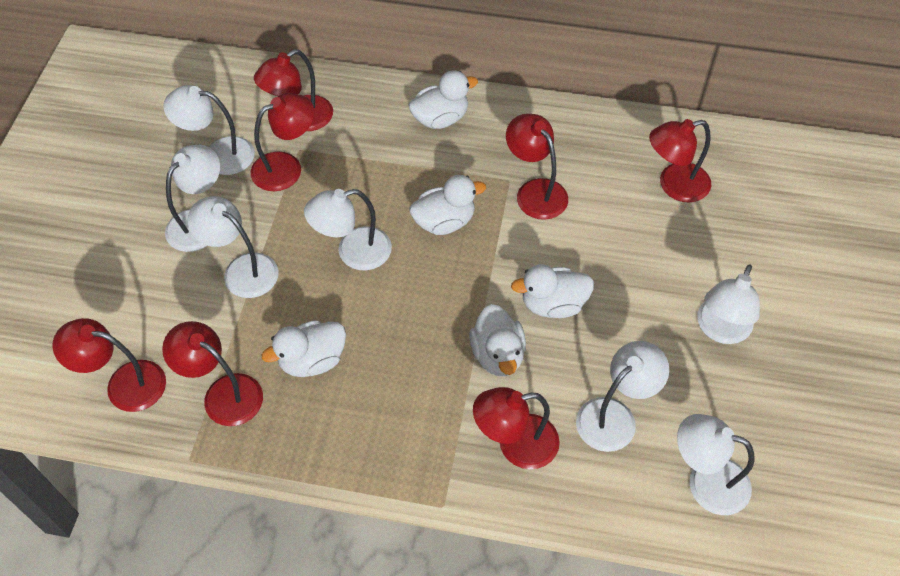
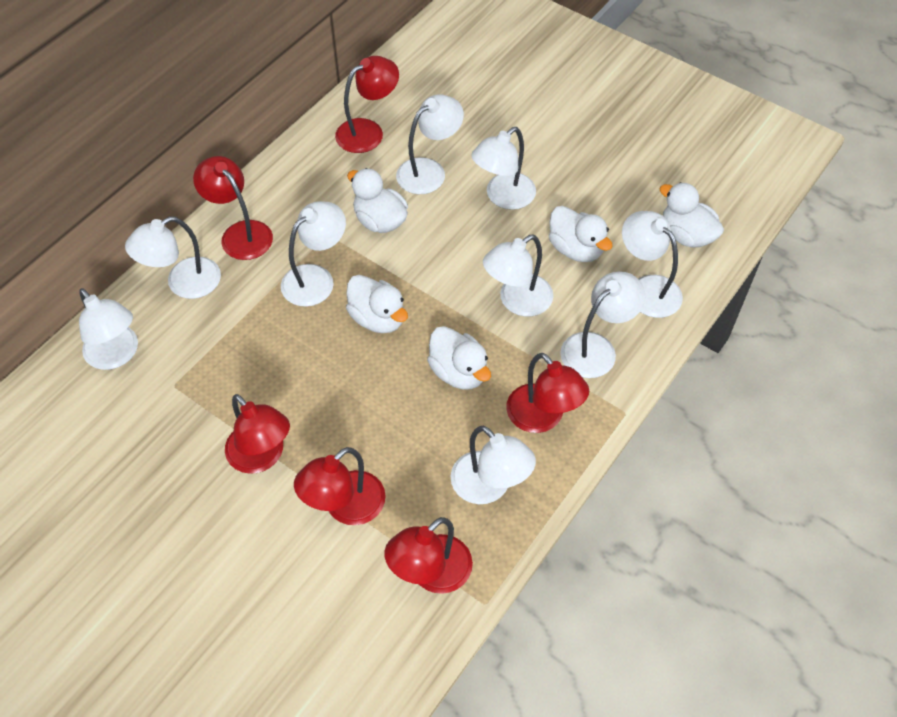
red lamp: 7 -> 6
white lamp: 7 -> 9

